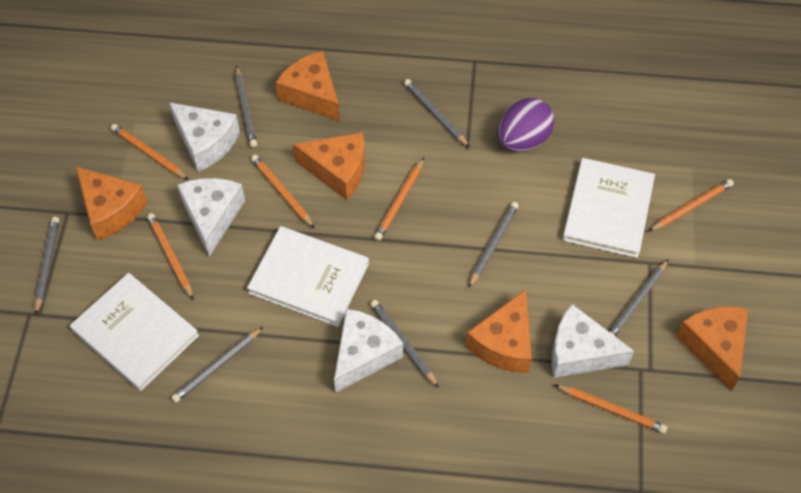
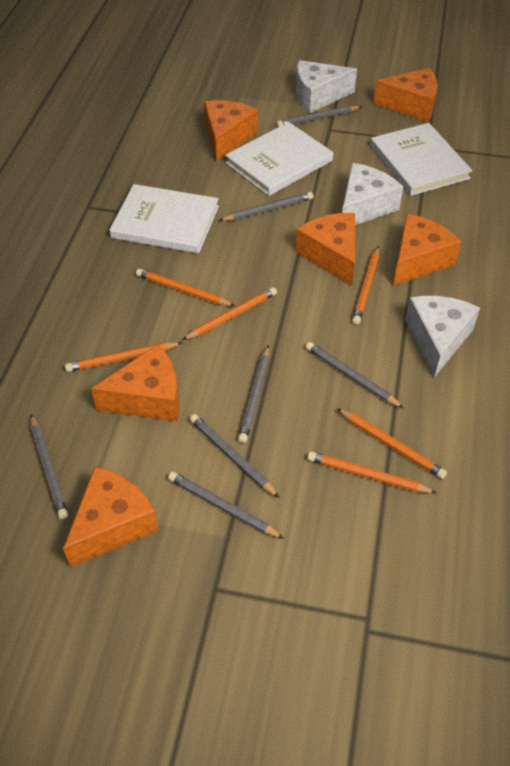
orange cheese: 5 -> 6
purple egg: 1 -> 0
white cheese: 4 -> 3

